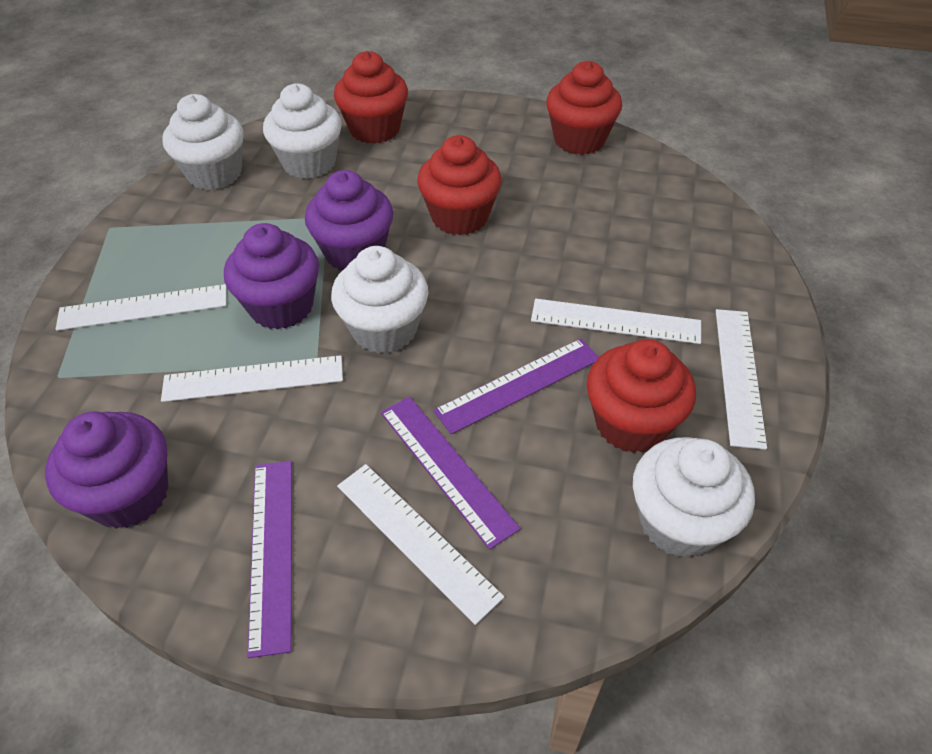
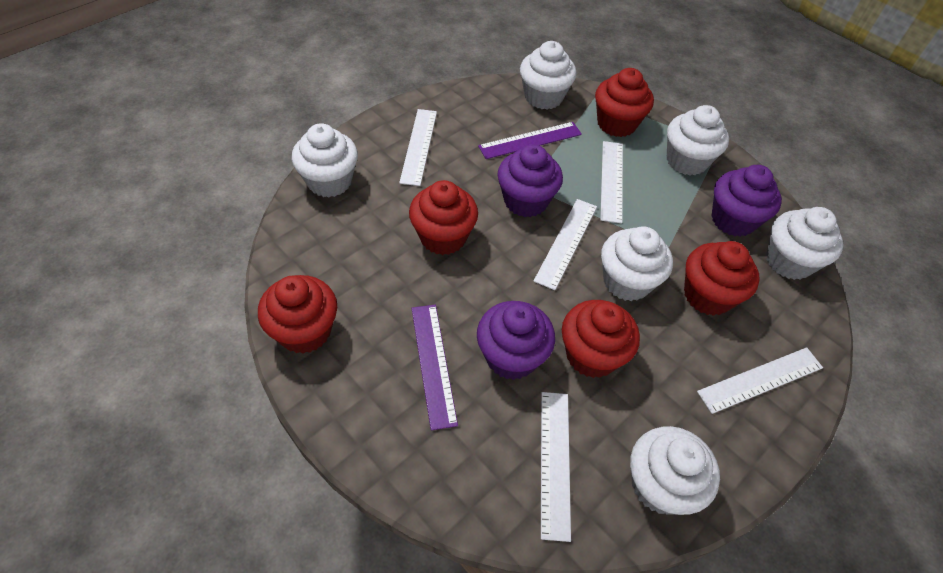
purple ruler: 3 -> 2
red cupcake: 4 -> 5
white cupcake: 4 -> 6

